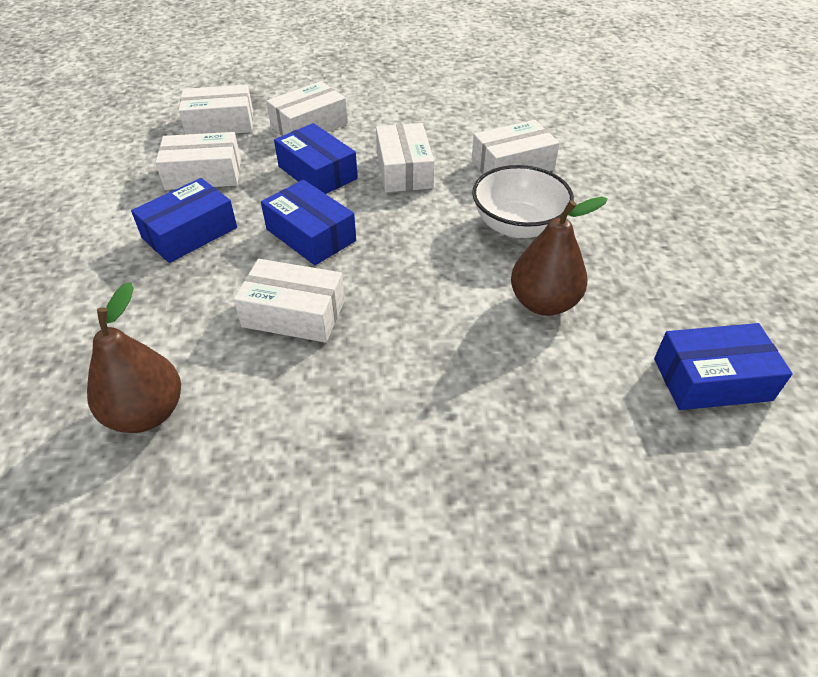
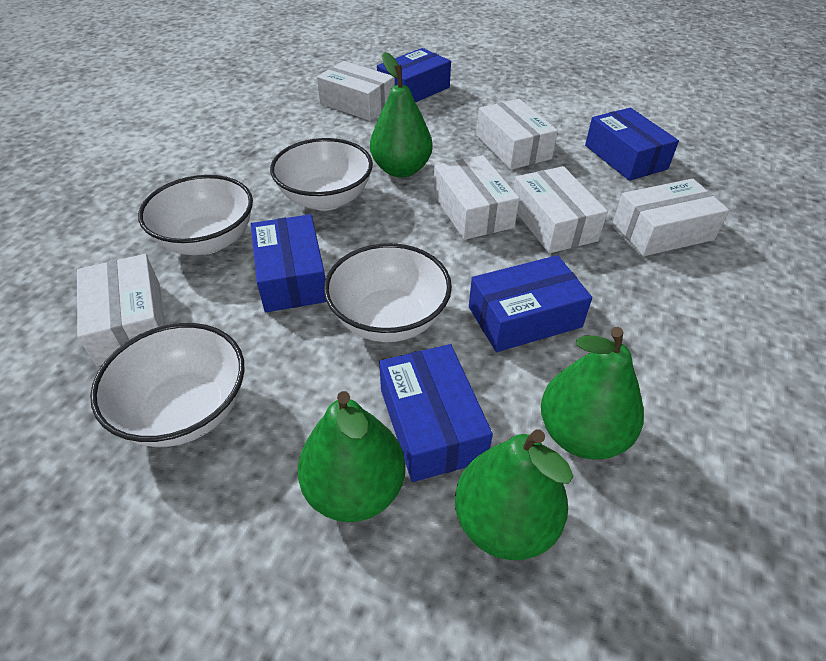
blue box: 4 -> 5
brown pear: 2 -> 0
green pear: 0 -> 4
white bowl: 1 -> 4

